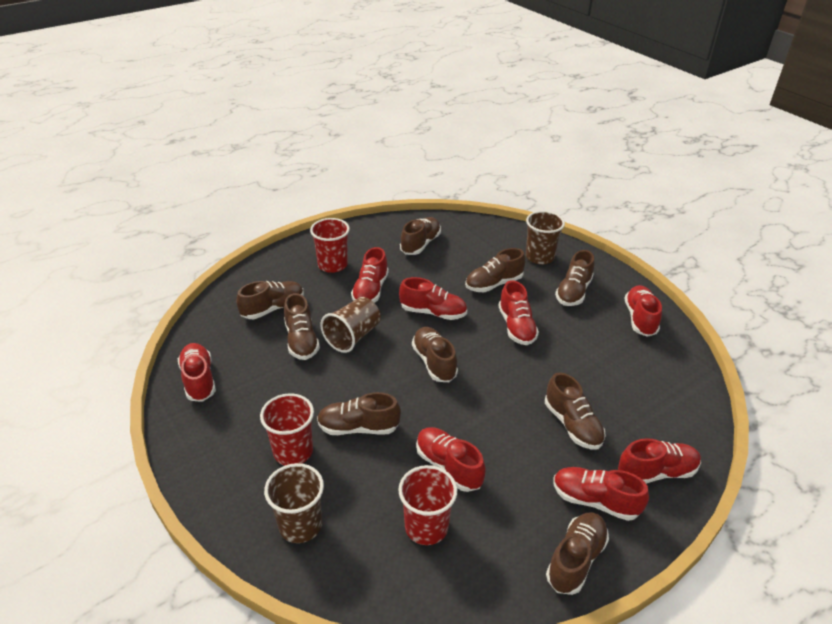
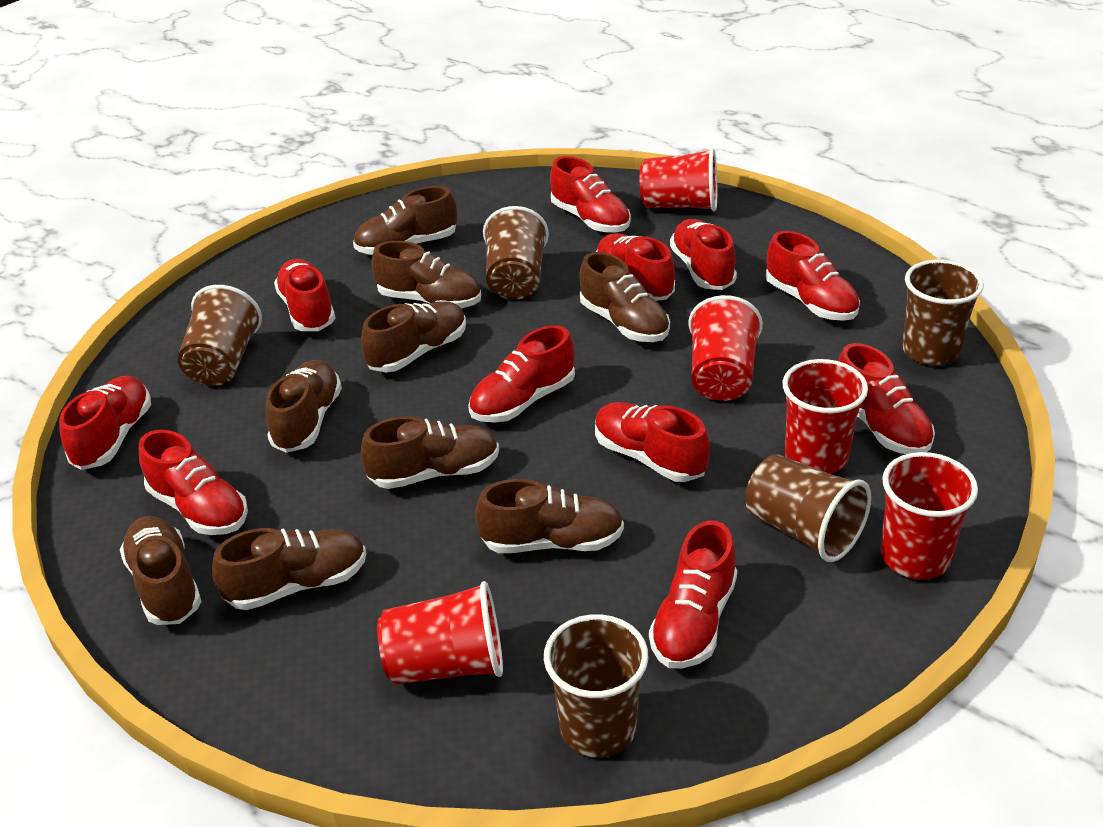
brown cup: 3 -> 5
red cup: 3 -> 5
red shoe: 8 -> 11

